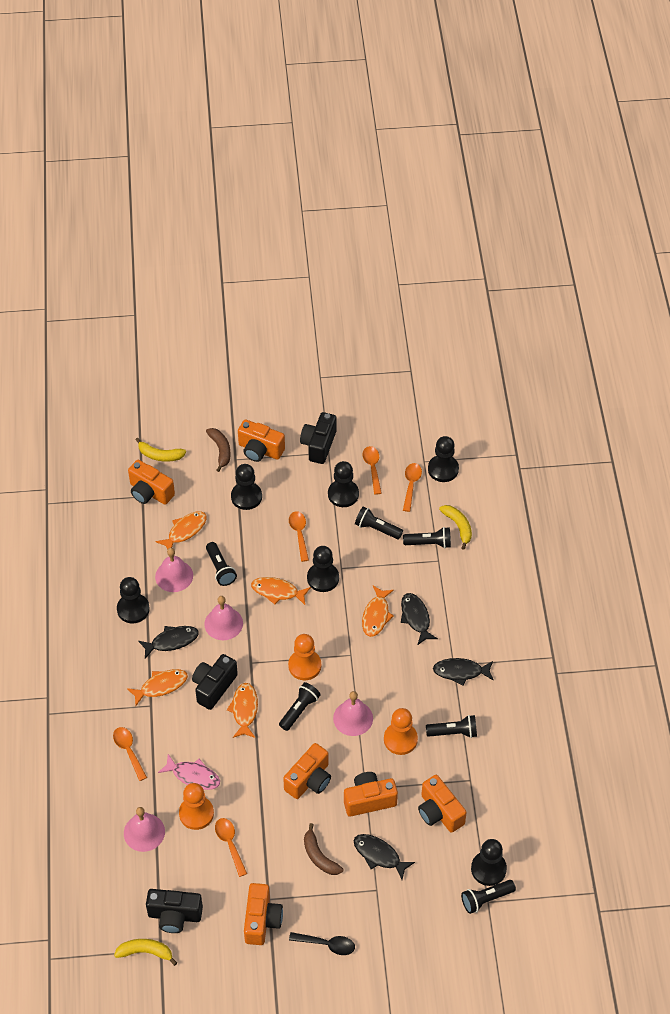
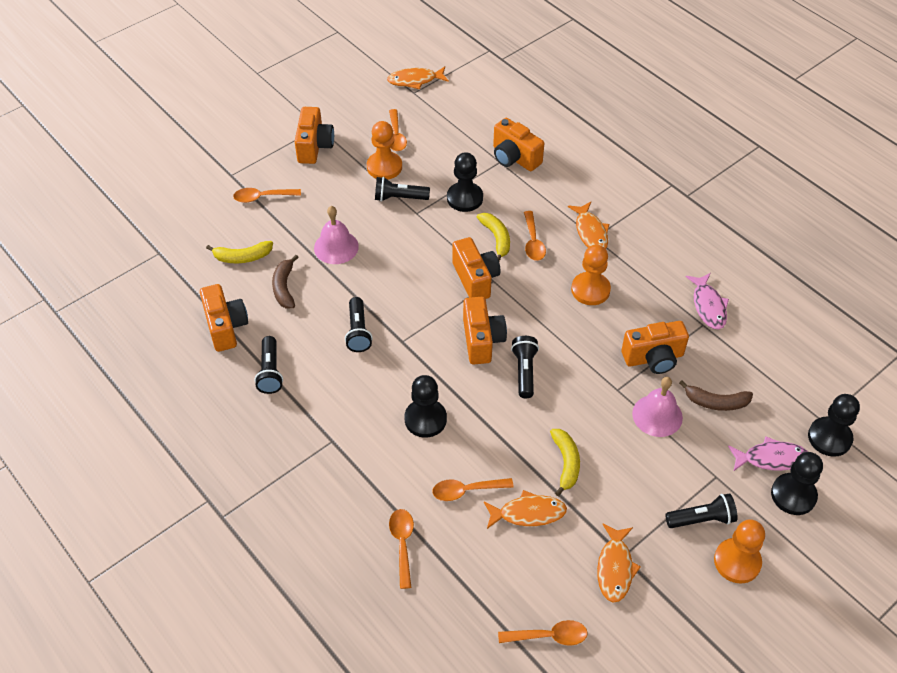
black camera: 3 -> 0
black fish: 4 -> 0
black flashlight: 6 -> 5
black pawn: 6 -> 4
black spoon: 1 -> 0
orange fish: 5 -> 4
orange spoon: 5 -> 6
pink bell: 4 -> 2
pink fish: 1 -> 2

